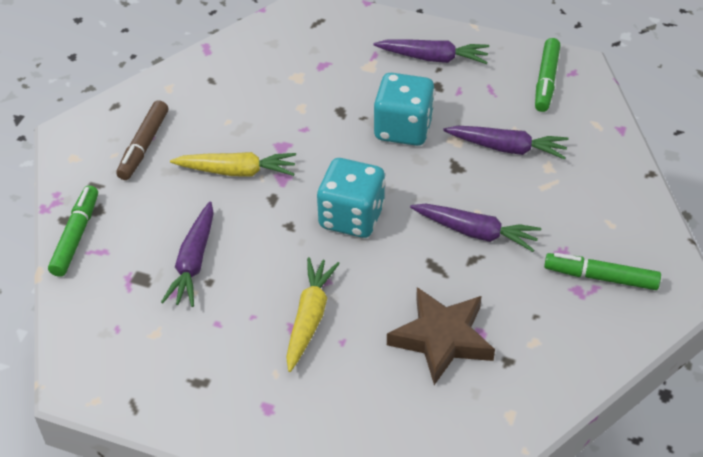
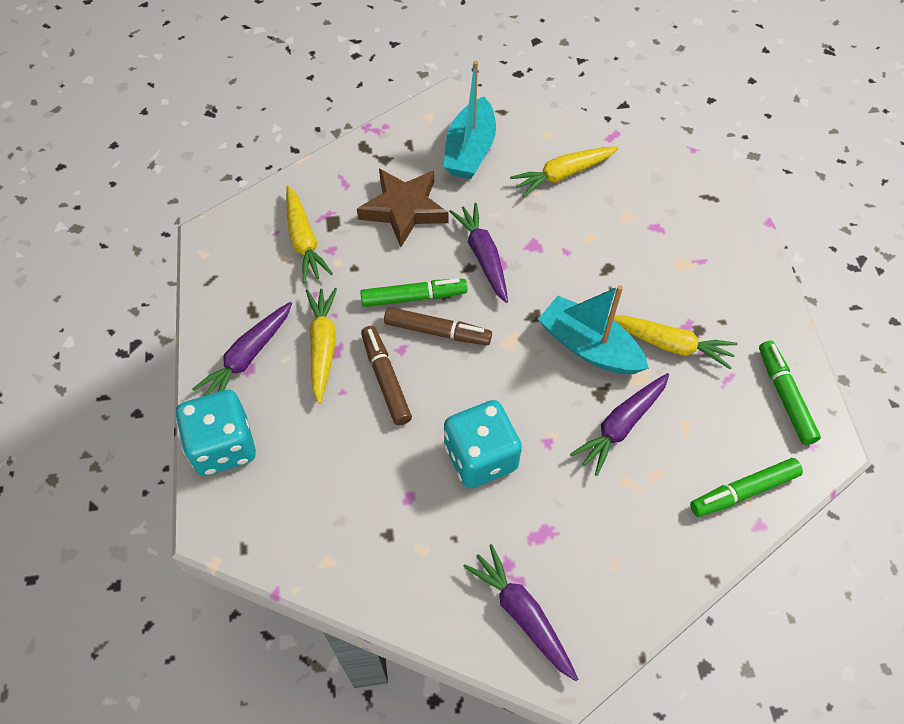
brown marker: 1 -> 2
turquoise boat: 0 -> 2
yellow carrot: 2 -> 4

